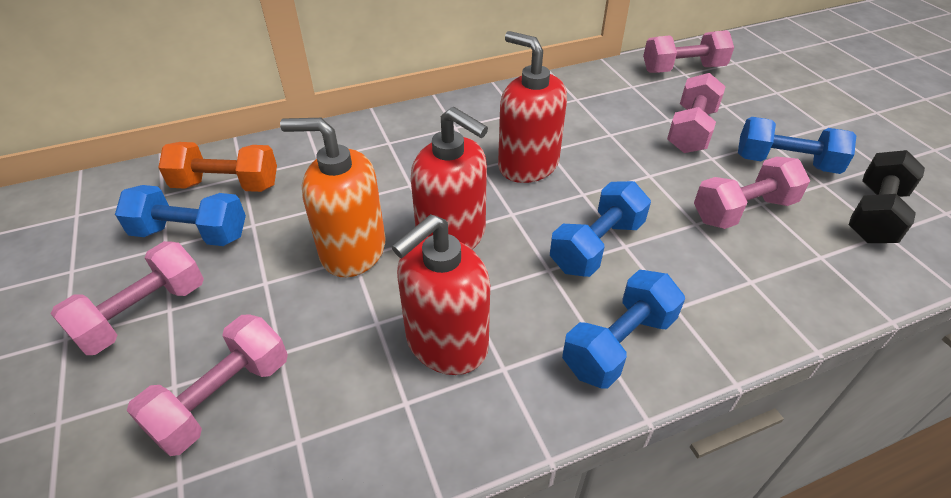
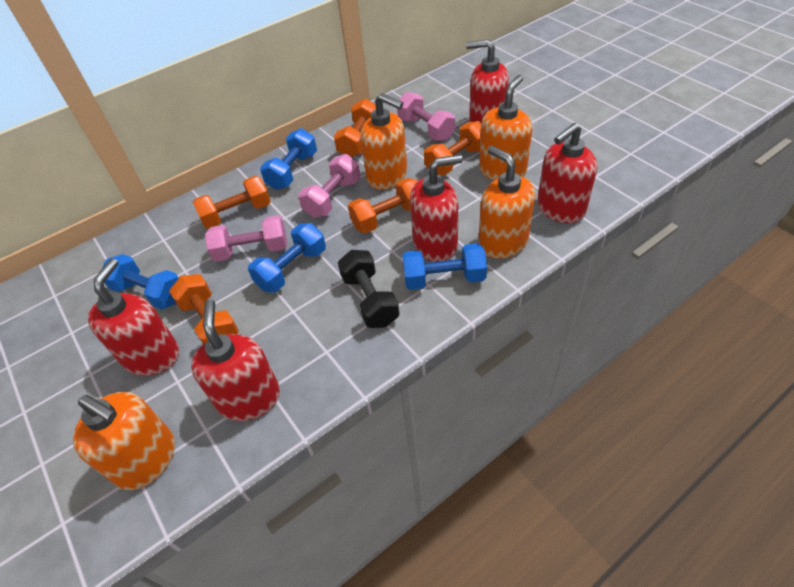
orange dumbbell: 1 -> 5
orange soap dispenser: 1 -> 4
pink dumbbell: 5 -> 3
red soap dispenser: 3 -> 5

